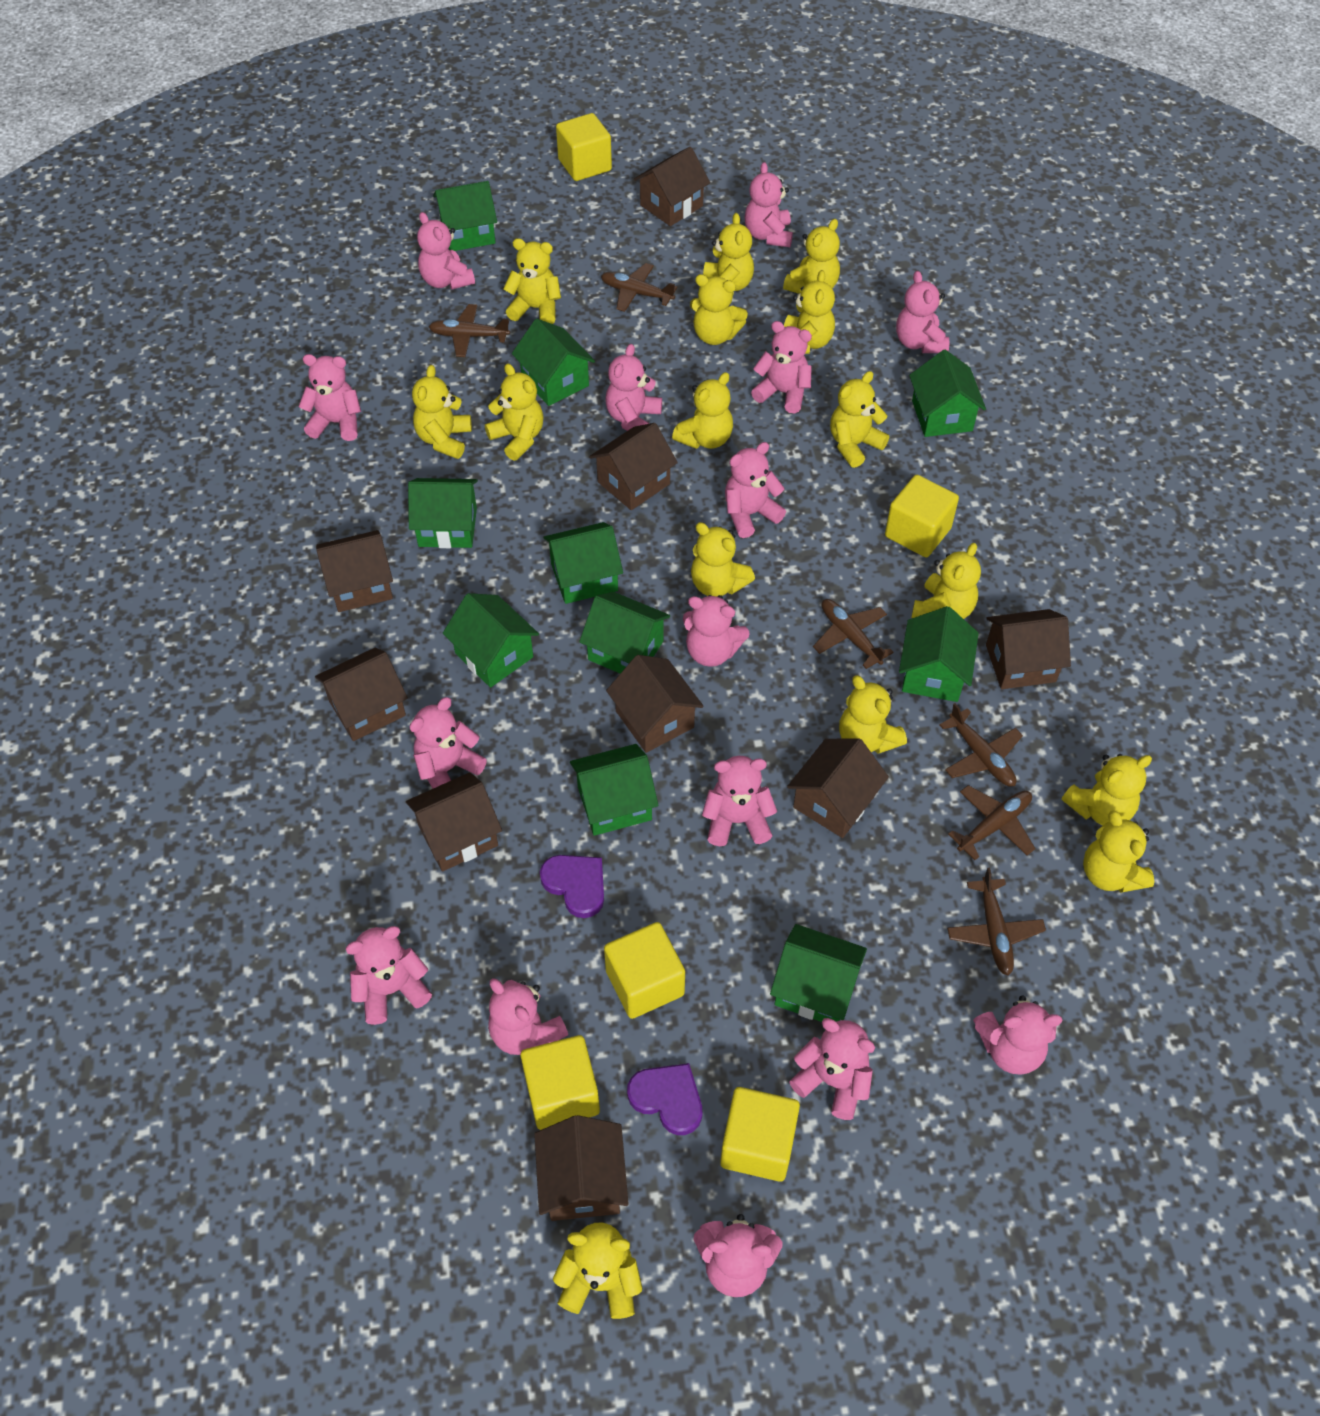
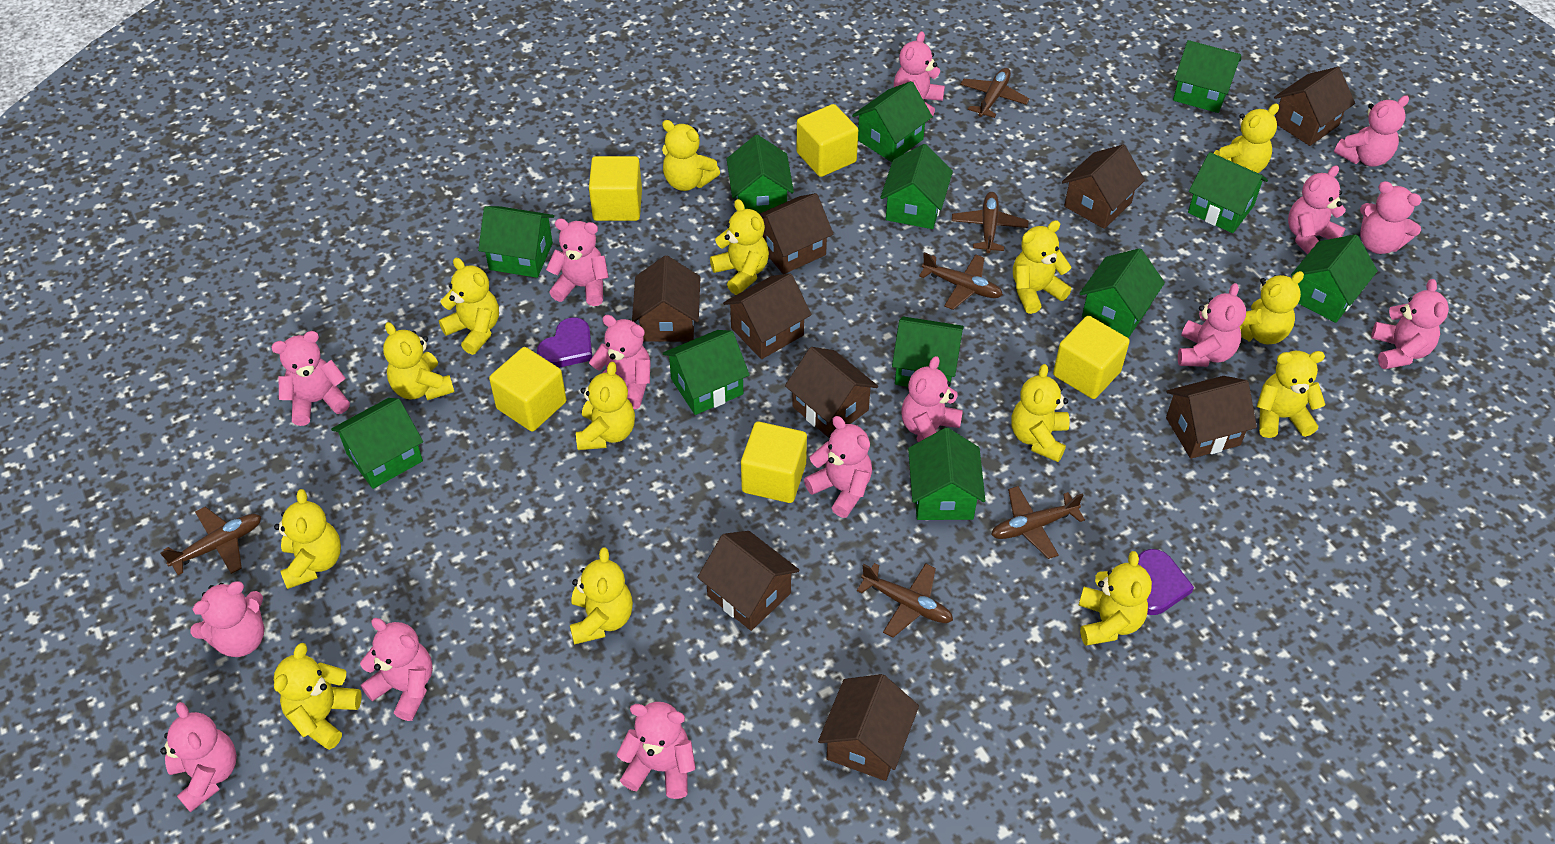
green house: 10 -> 12
yellow teddy bear: 15 -> 14

